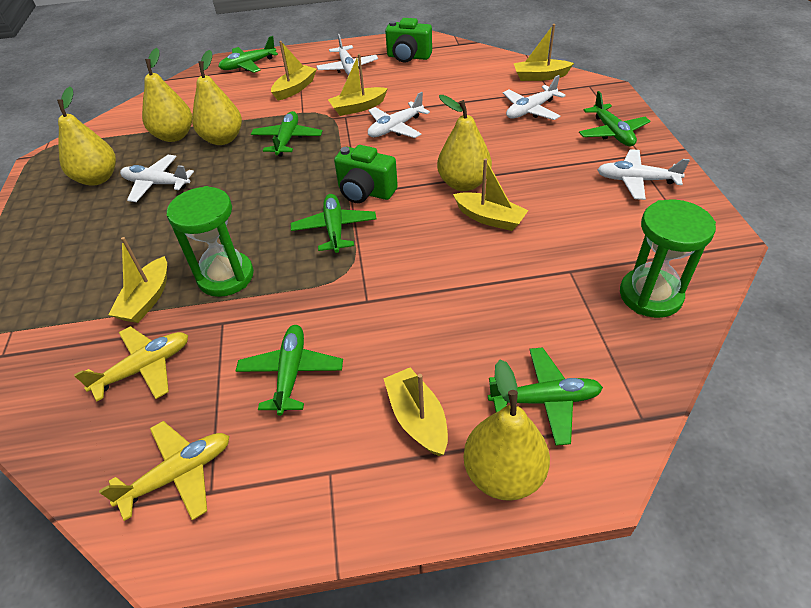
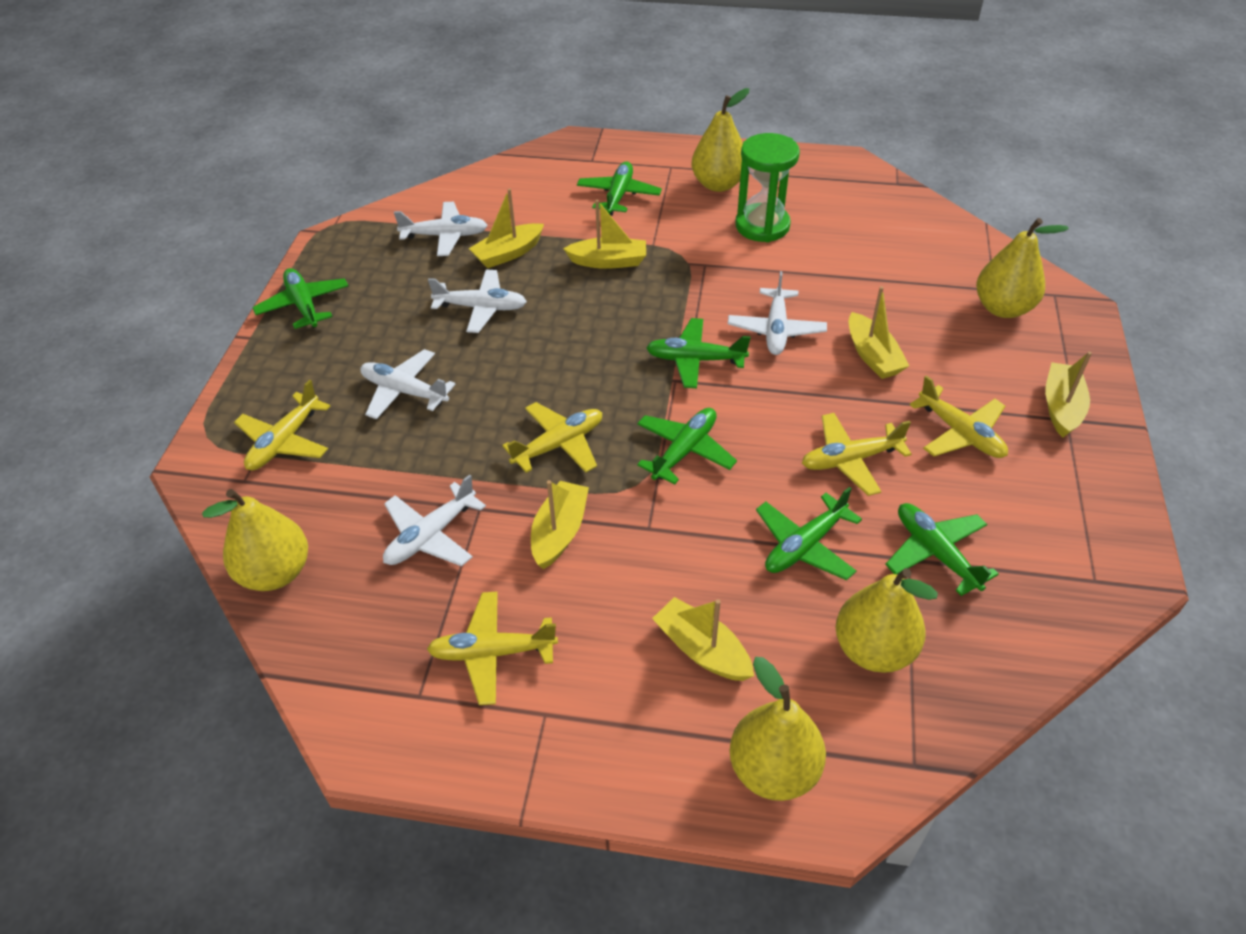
green camera: 2 -> 0
green hourglass: 2 -> 1
yellow plane: 2 -> 5

